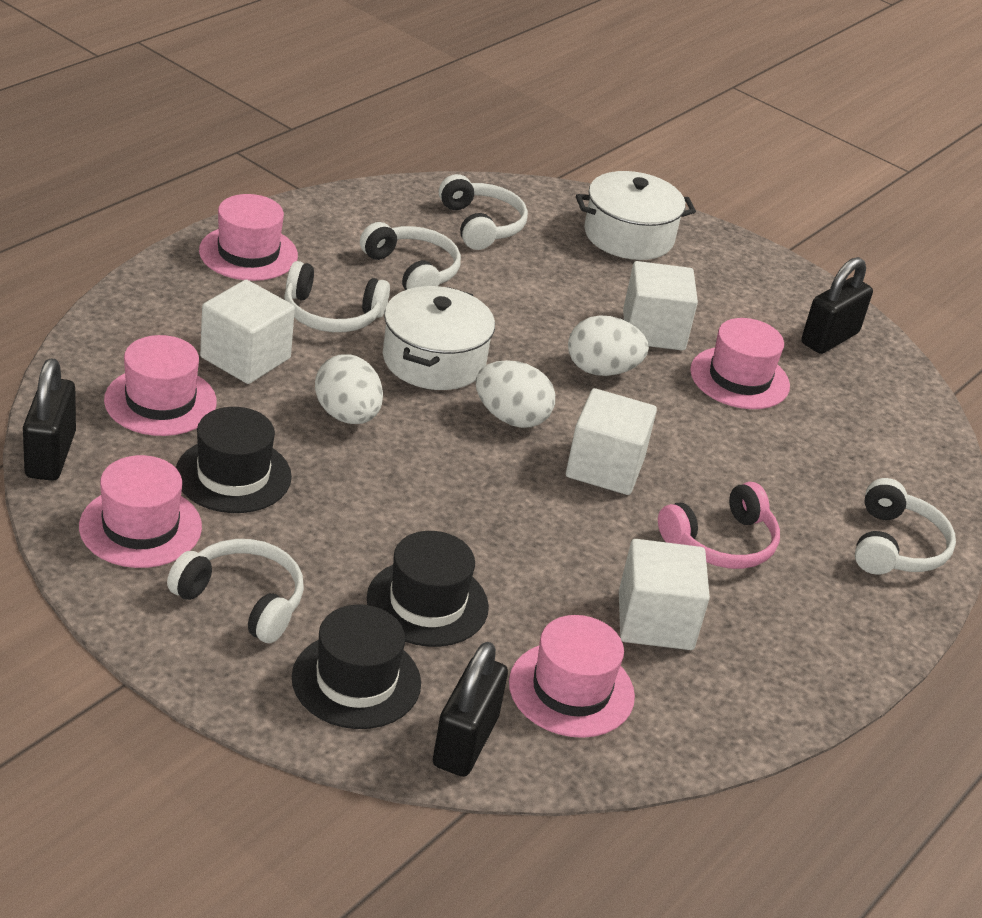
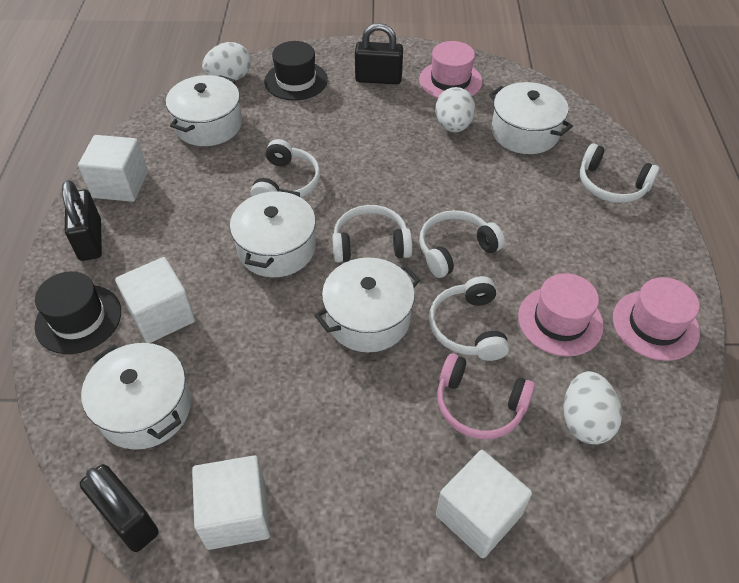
black hat: 3 -> 2
pink hat: 5 -> 3
white pot: 2 -> 5

